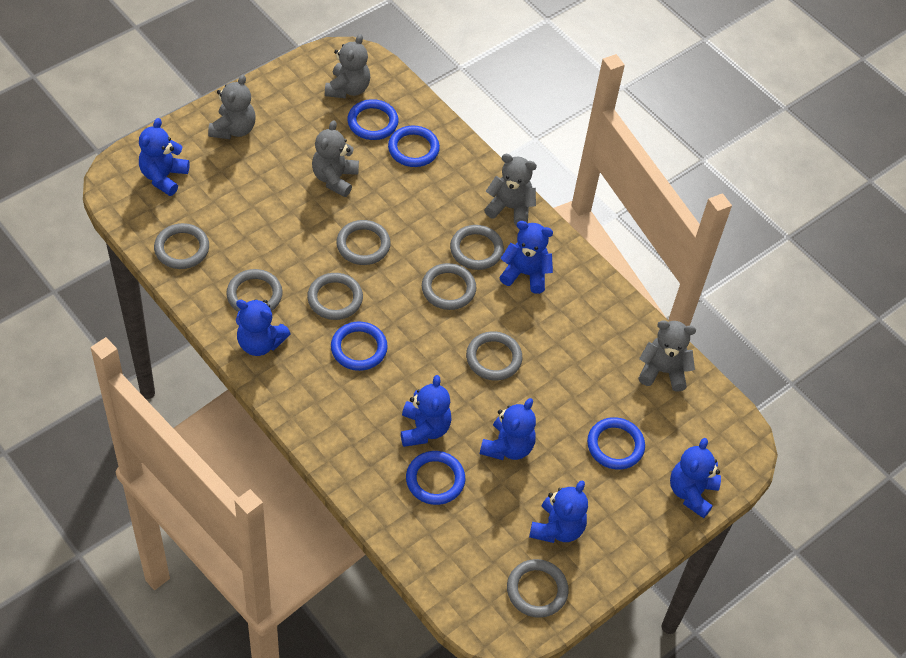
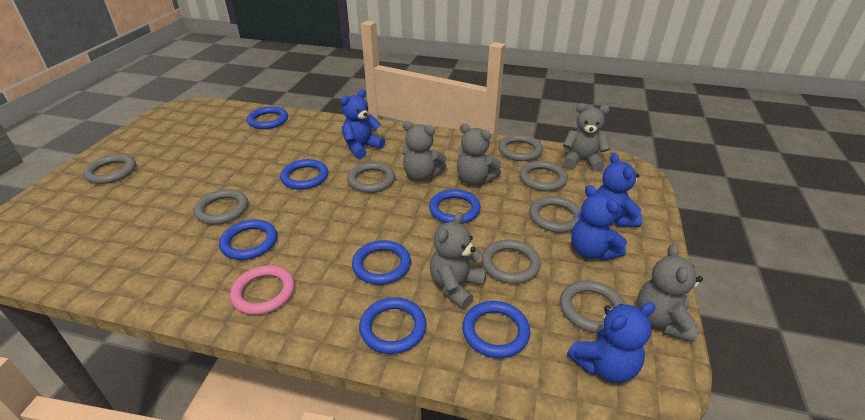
blue ring: 5 -> 7
blue teddy bear: 7 -> 4
pink ring: 0 -> 1

